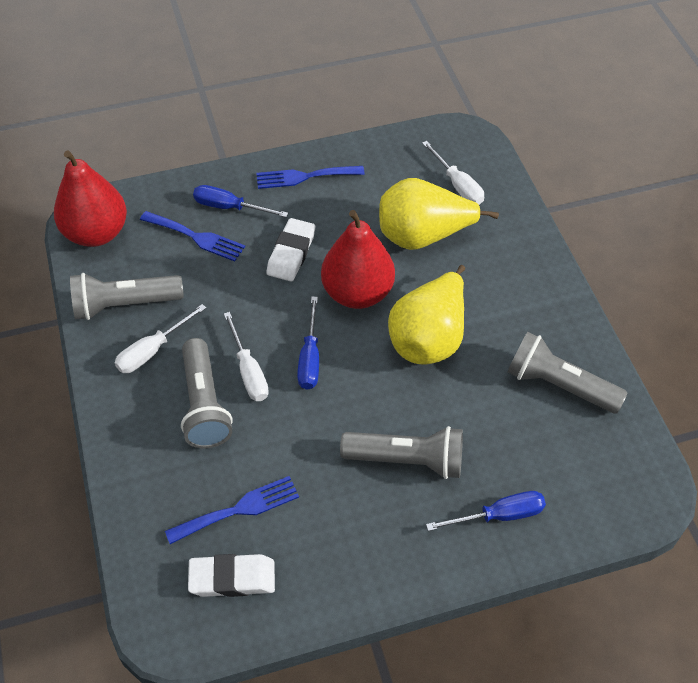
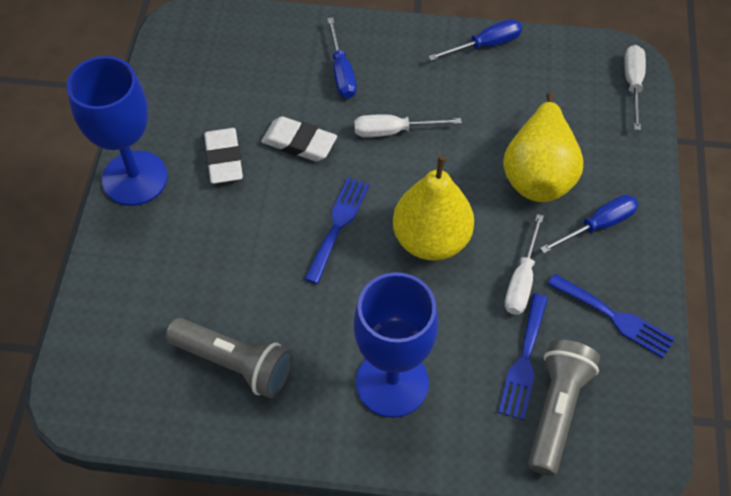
blue goblet: 0 -> 2
grey flashlight: 4 -> 2
red pear: 2 -> 0

